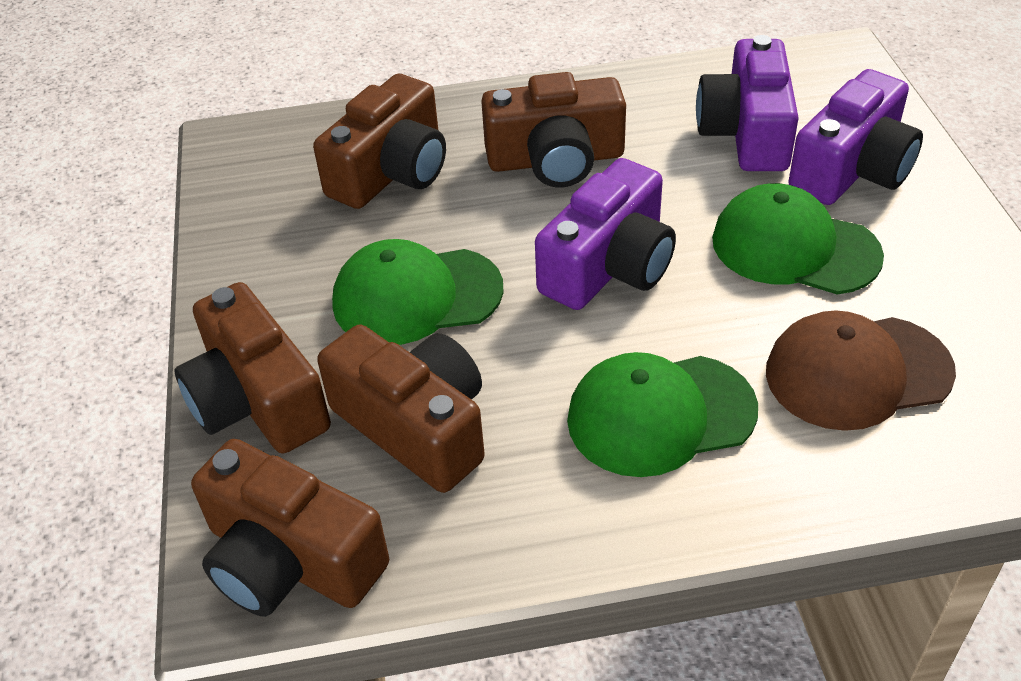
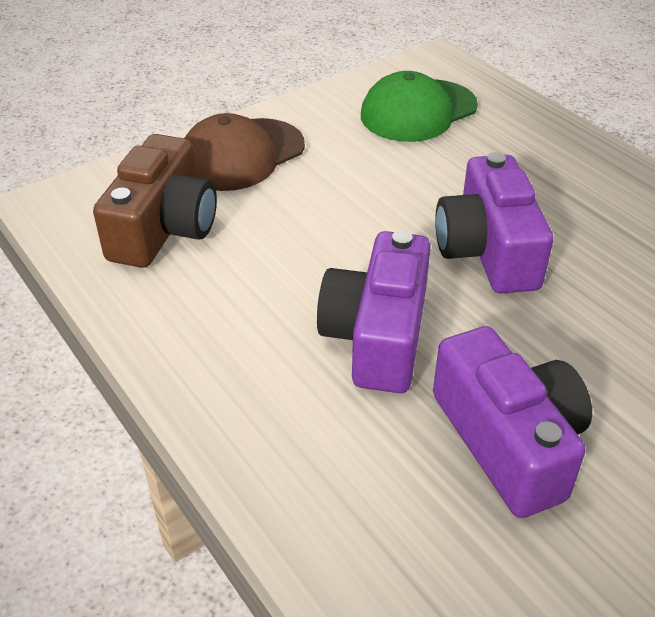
brown camera: 5 -> 1
green cap: 3 -> 1

